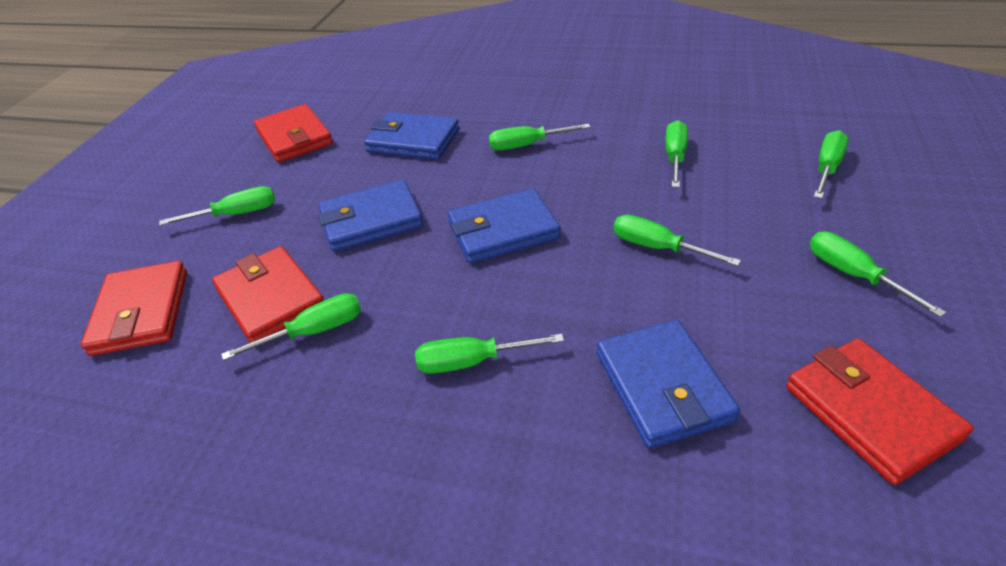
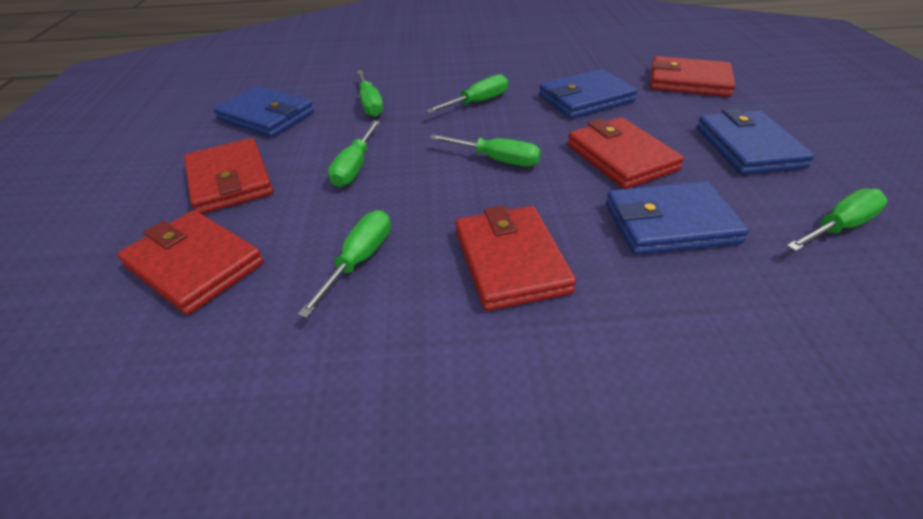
green screwdriver: 8 -> 6
red wallet: 4 -> 5

